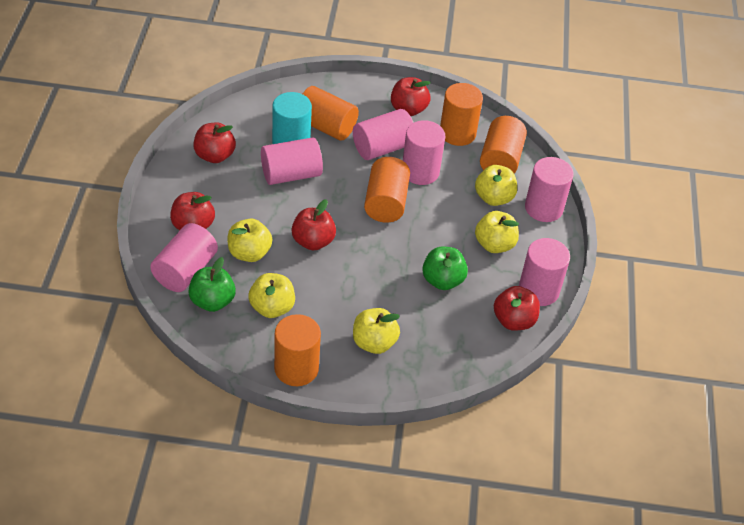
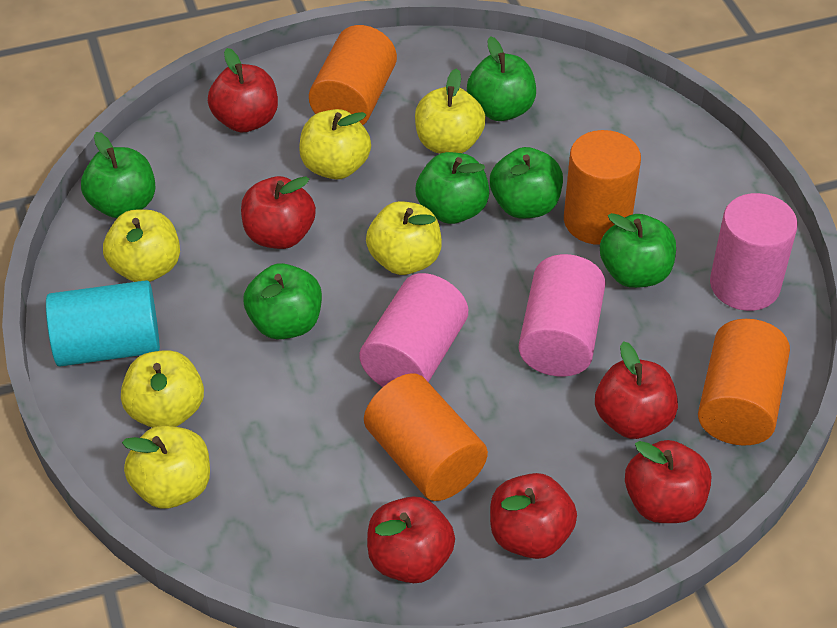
green apple: 2 -> 6
orange cylinder: 5 -> 4
pink cylinder: 6 -> 3
red apple: 5 -> 6
yellow apple: 5 -> 6

